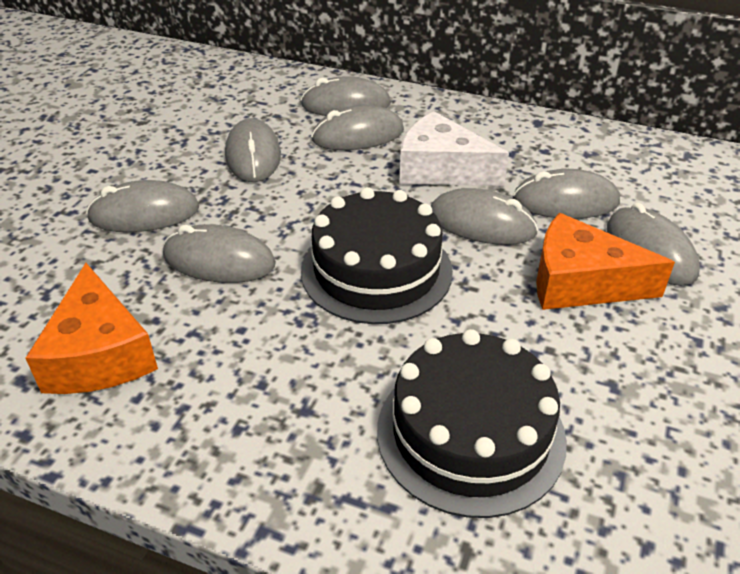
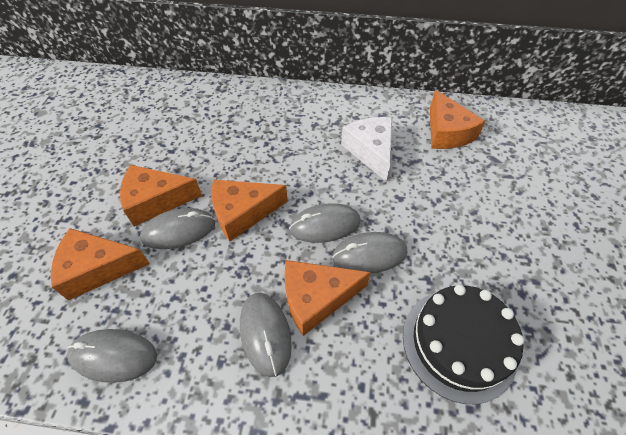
black cake: 2 -> 1
grey mouse: 8 -> 5
orange cheese: 2 -> 5

